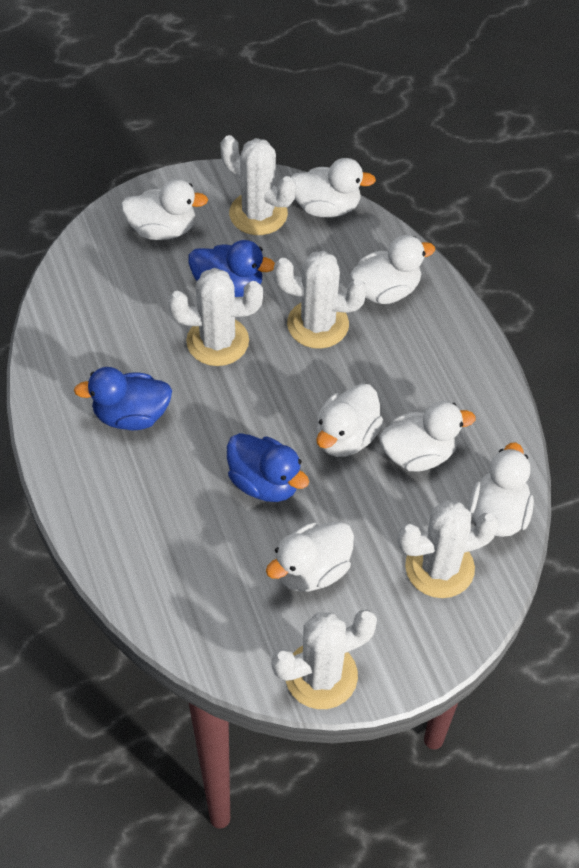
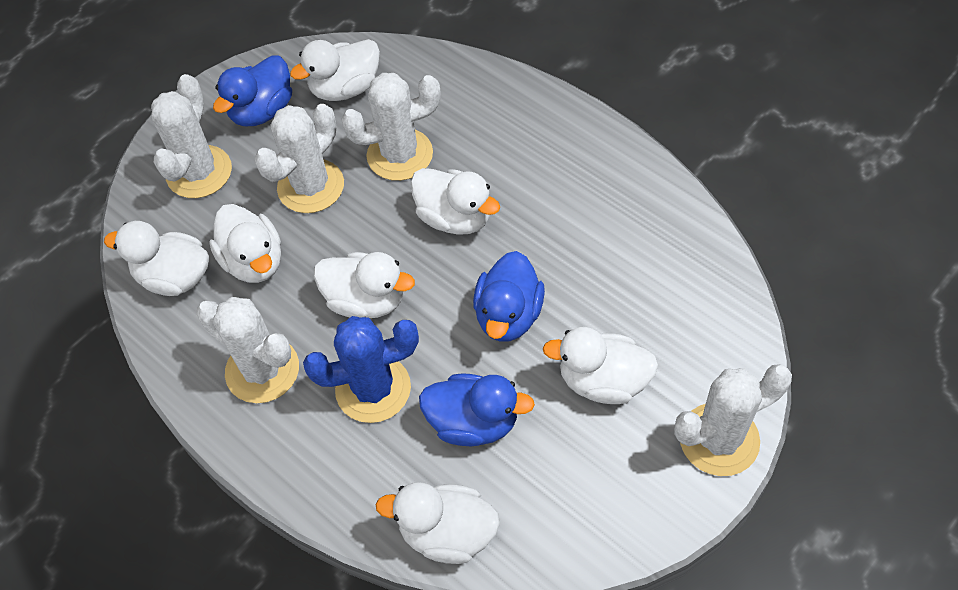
blue cactus: 0 -> 1

